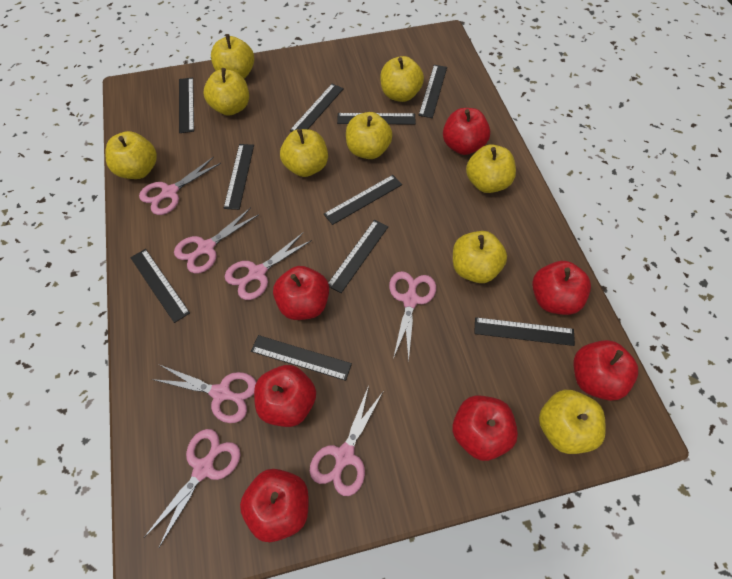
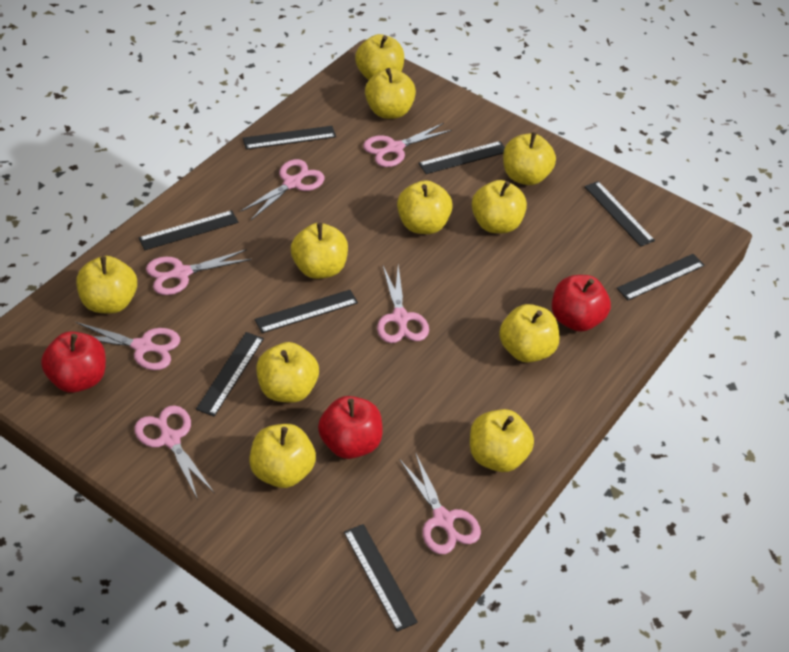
black ruler: 10 -> 8
red apple: 7 -> 3
yellow apple: 9 -> 11

